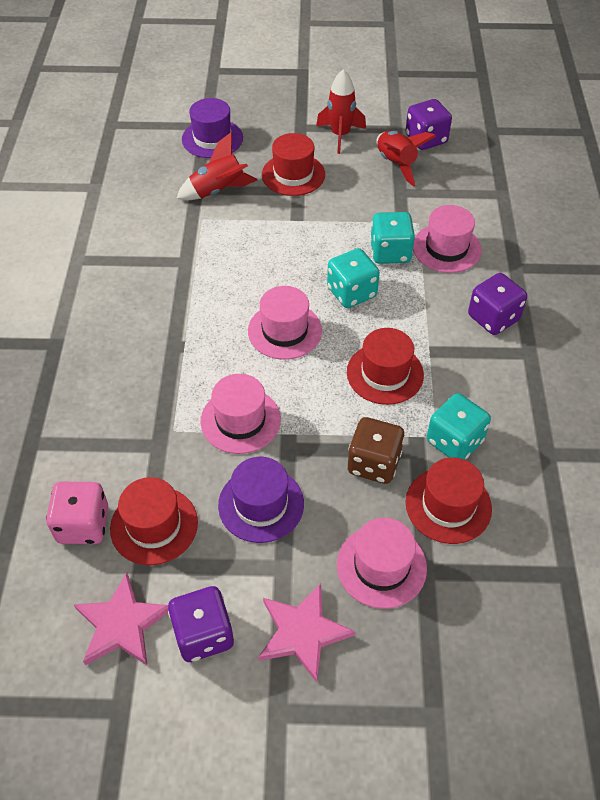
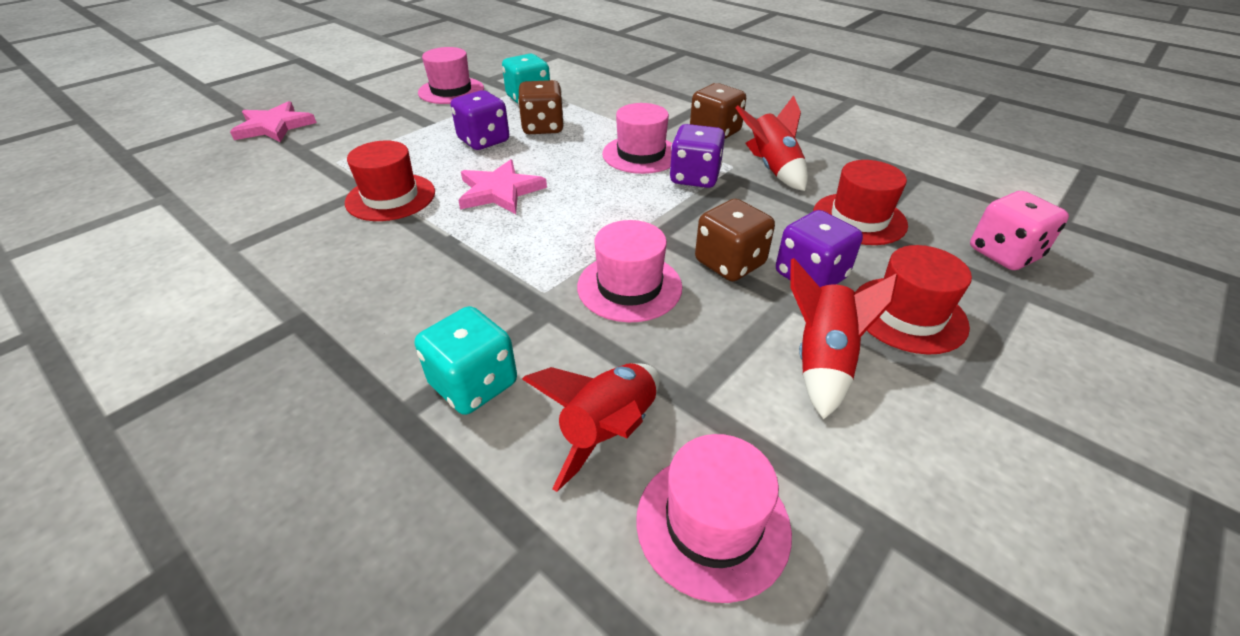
brown dice: 1 -> 3
purple hat: 2 -> 0
red hat: 4 -> 3
turquoise dice: 3 -> 2

